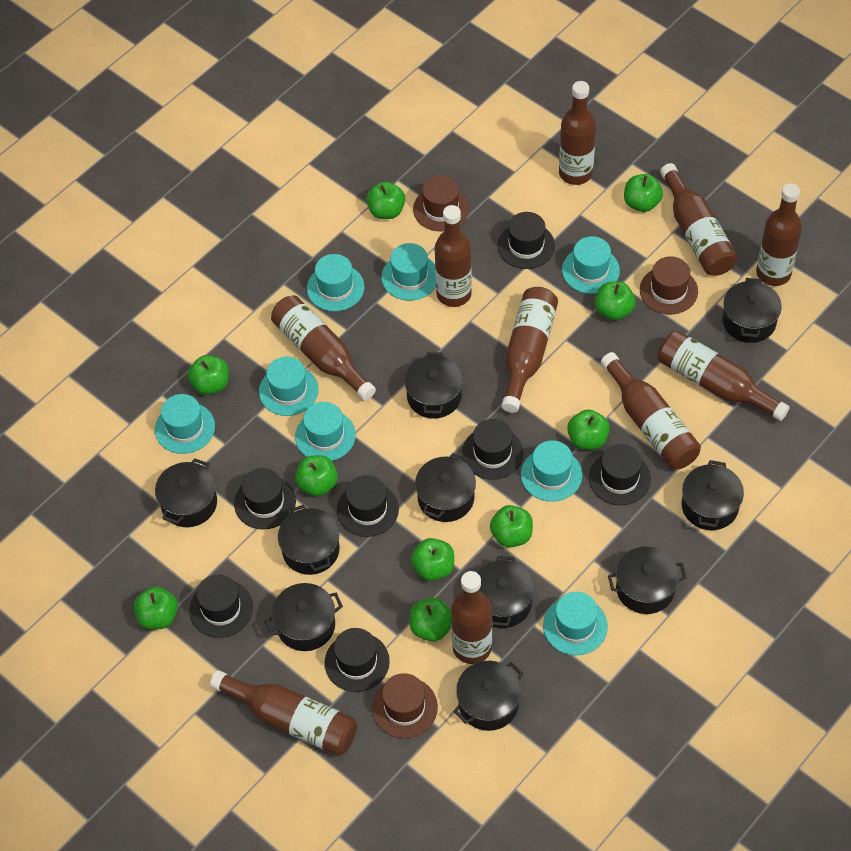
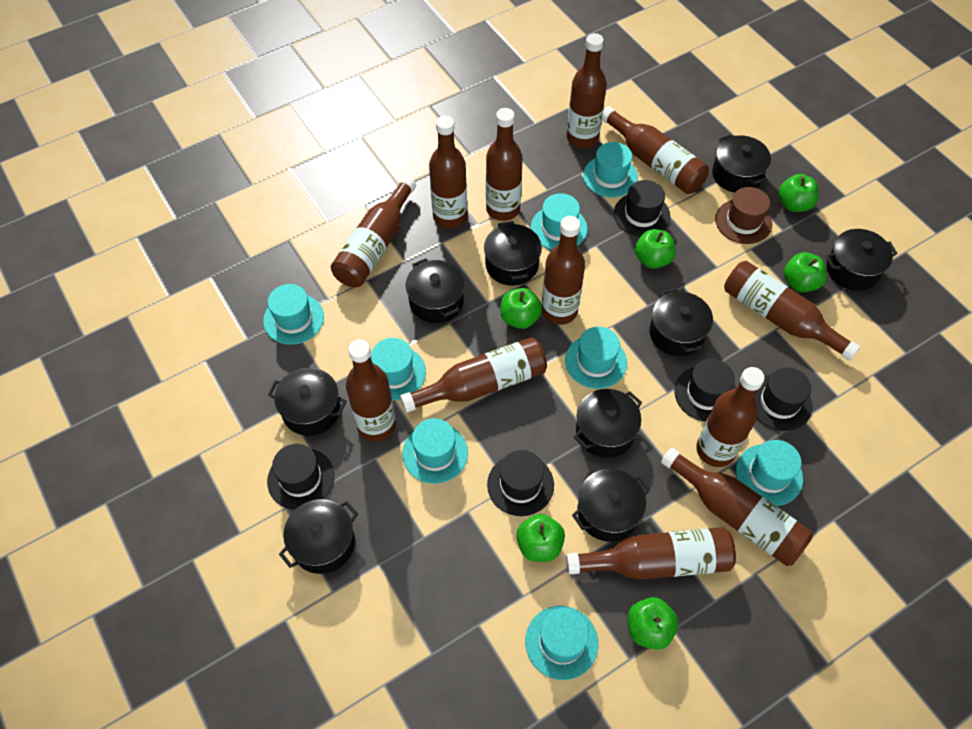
black hat: 7 -> 5
black pot: 10 -> 9
brown bottle: 10 -> 12
brown hat: 3 -> 1
green apple: 10 -> 6

